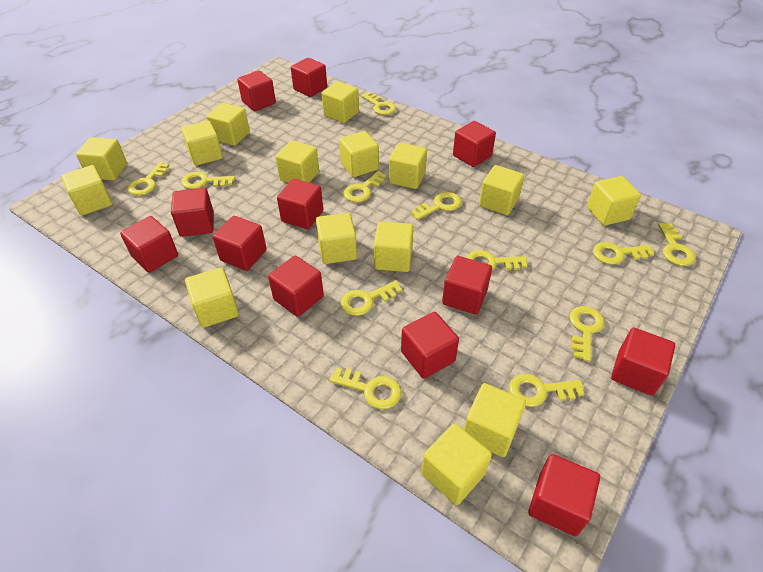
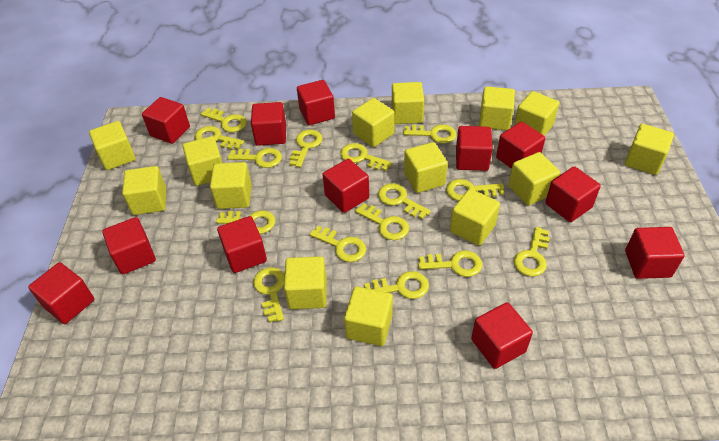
yellow cube: 15 -> 14
yellow key: 12 -> 15

